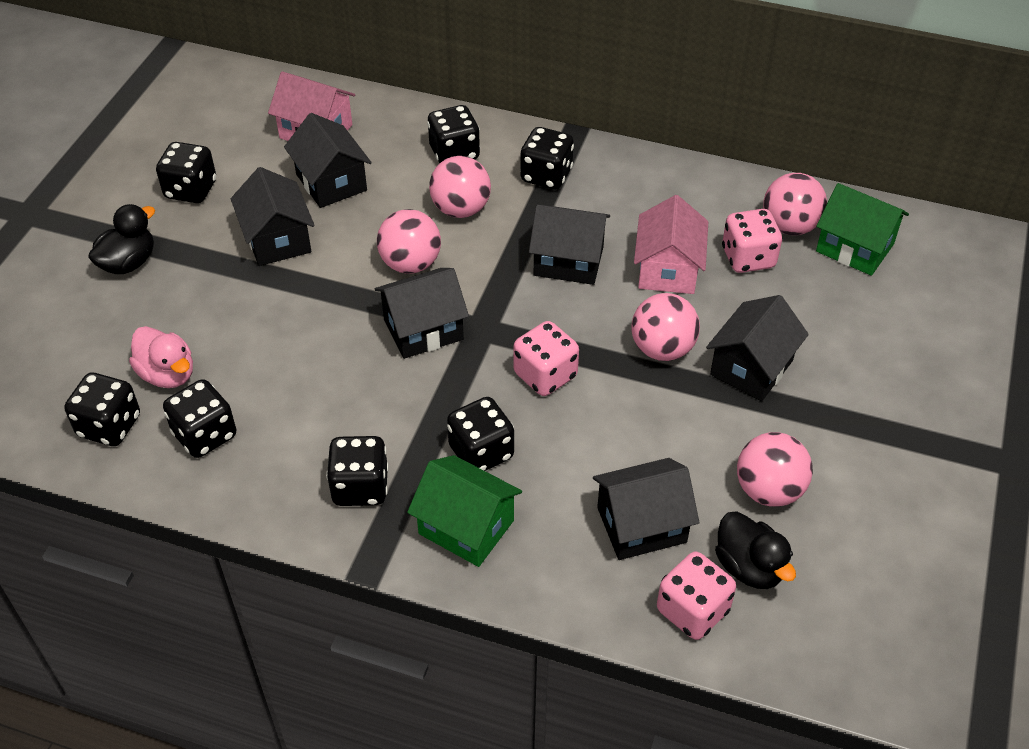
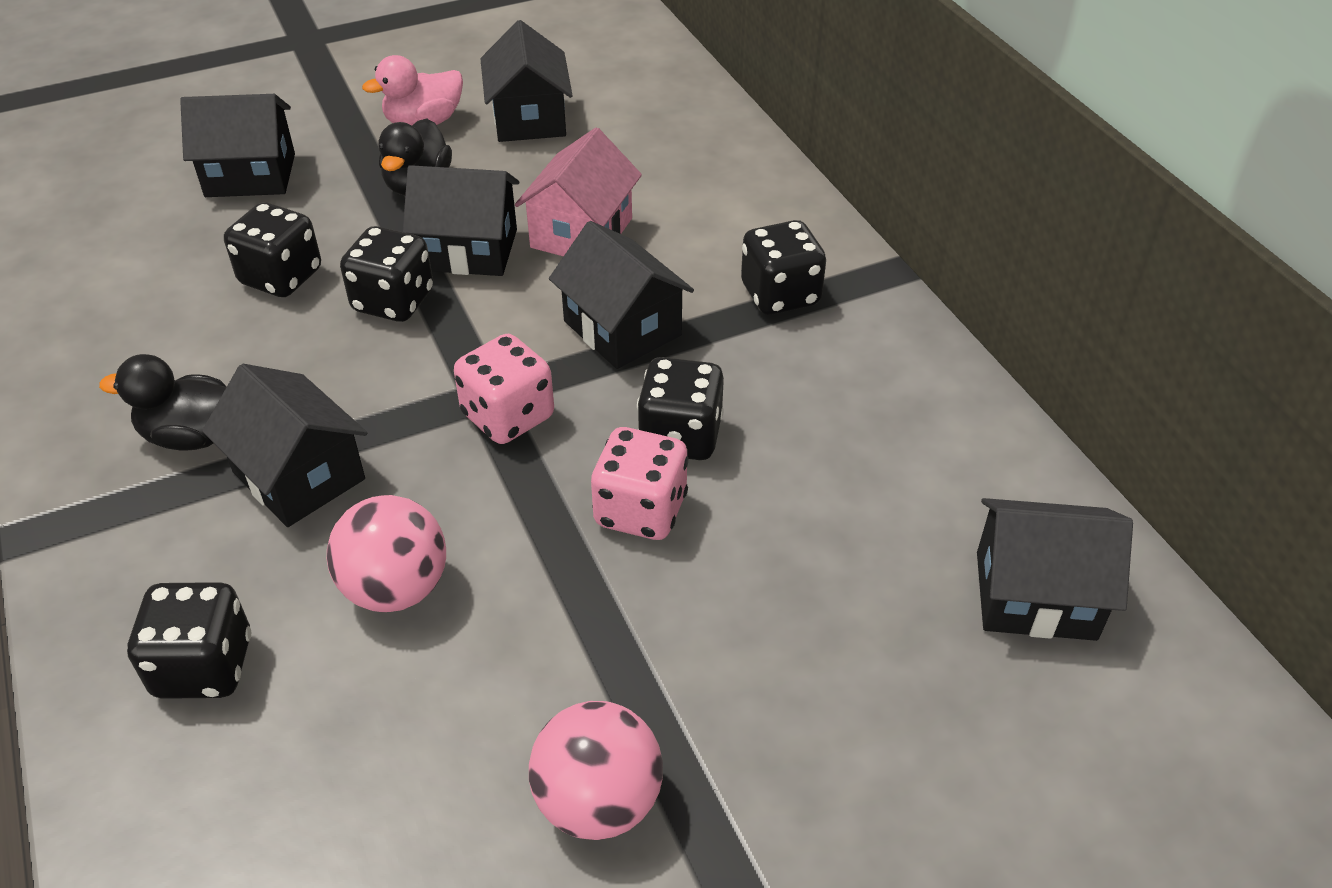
black dice: 7 -> 5
green house: 2 -> 0
pink ball: 5 -> 2
pink dice: 3 -> 2
pink house: 2 -> 1

